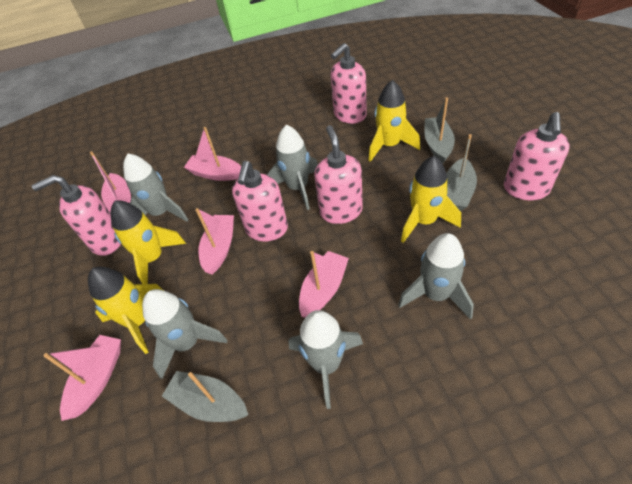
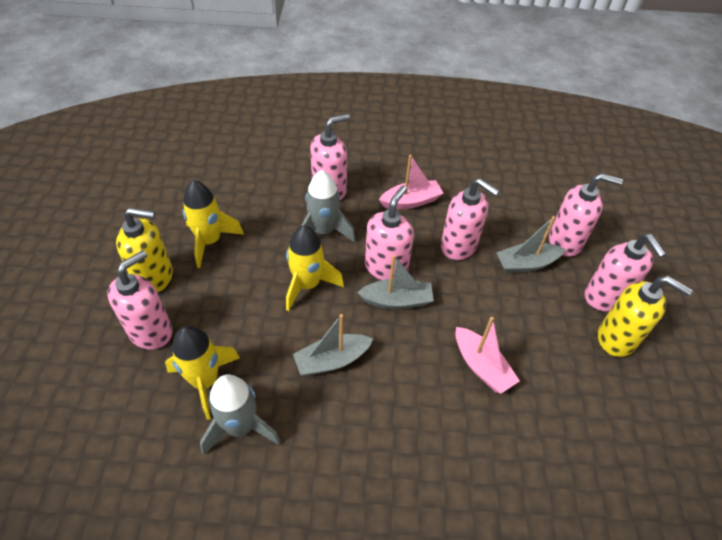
grey rocket: 5 -> 2
pink boat: 5 -> 2
pink soap dispenser: 5 -> 6
yellow rocket: 4 -> 3
yellow soap dispenser: 0 -> 2

